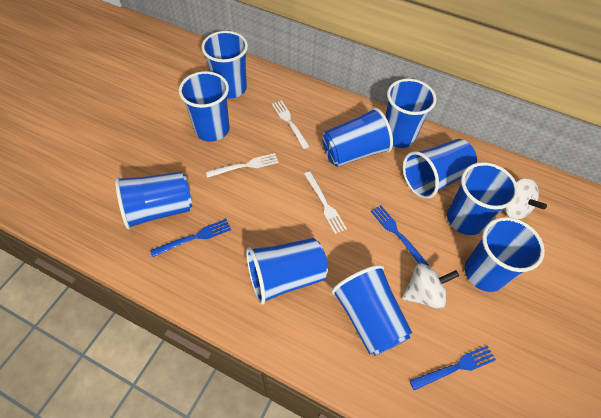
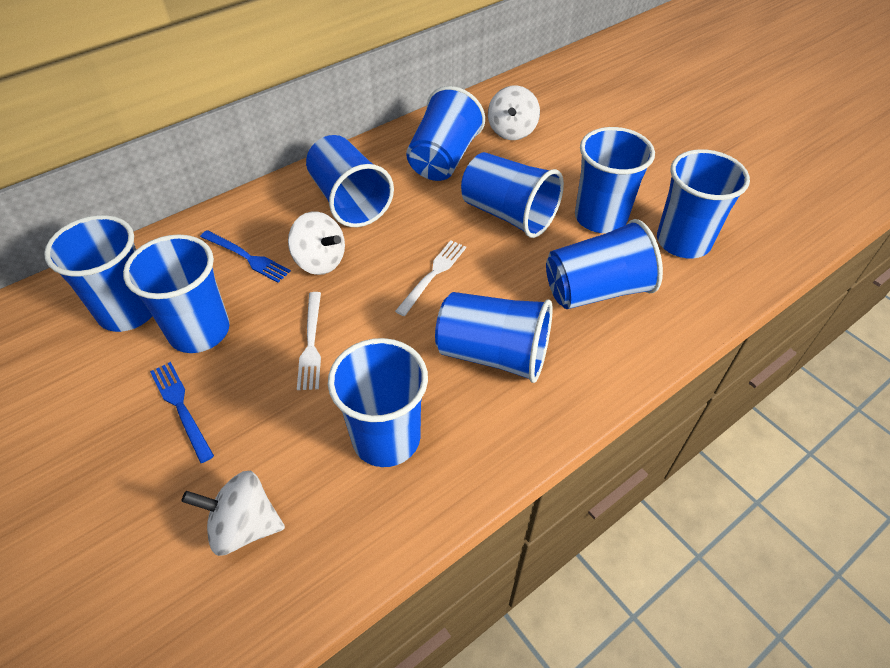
blue fork: 3 -> 2
white fork: 3 -> 2
white spinning top: 2 -> 3

